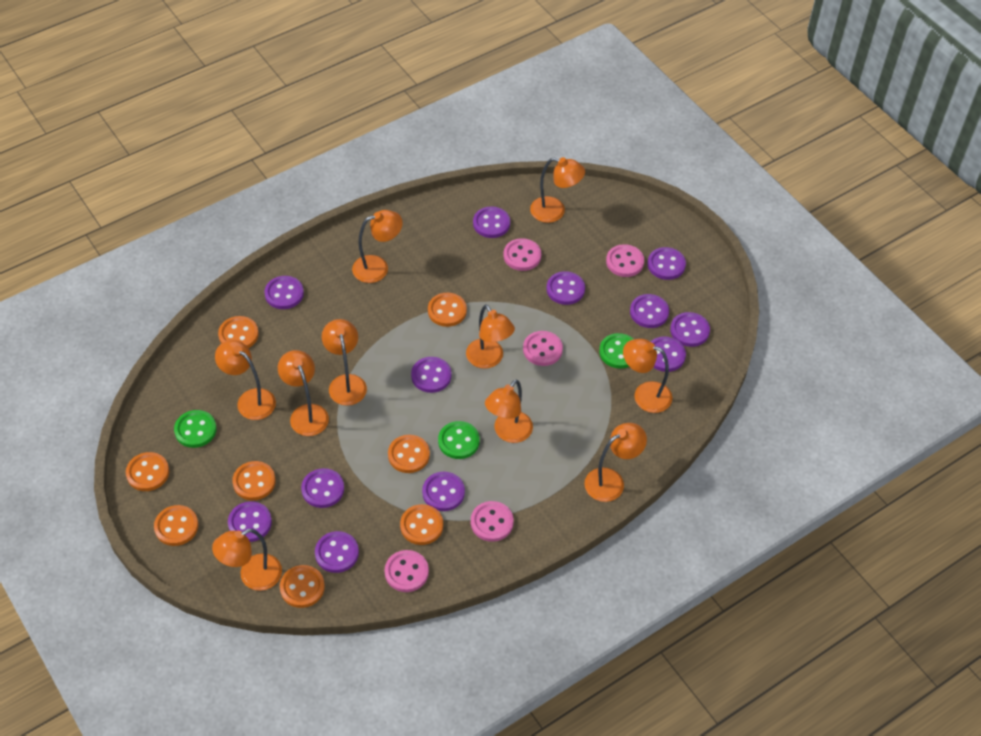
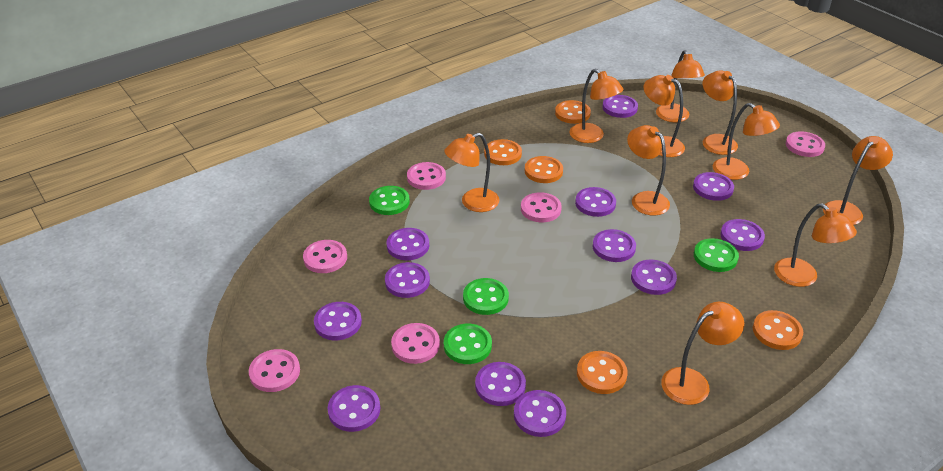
green button: 3 -> 4
orange button: 8 -> 5
pink button: 5 -> 6

